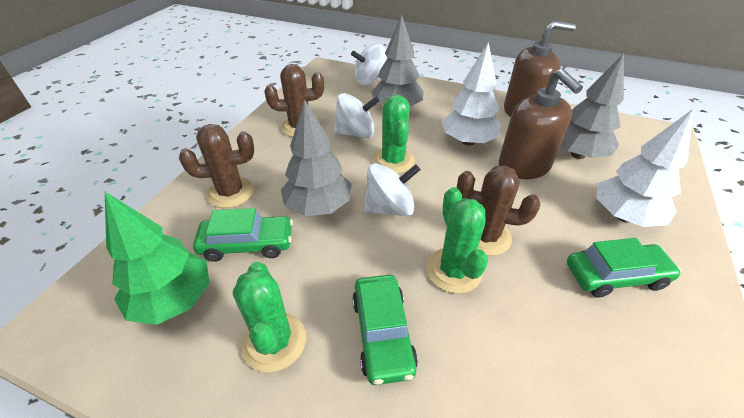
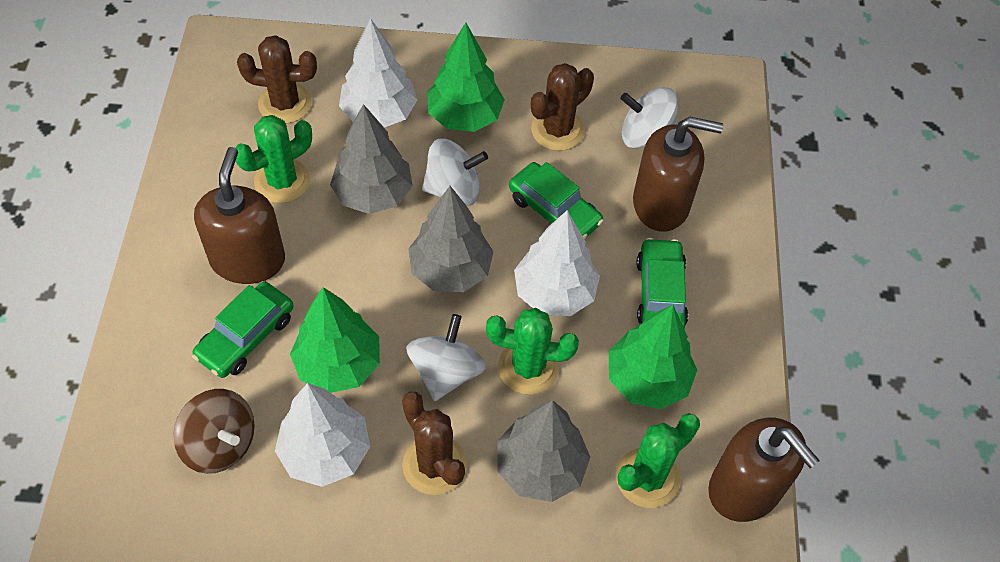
brown soap dispenser: 2 -> 3
brown spinning top: 0 -> 1
green tree: 1 -> 3
white tree: 2 -> 3

